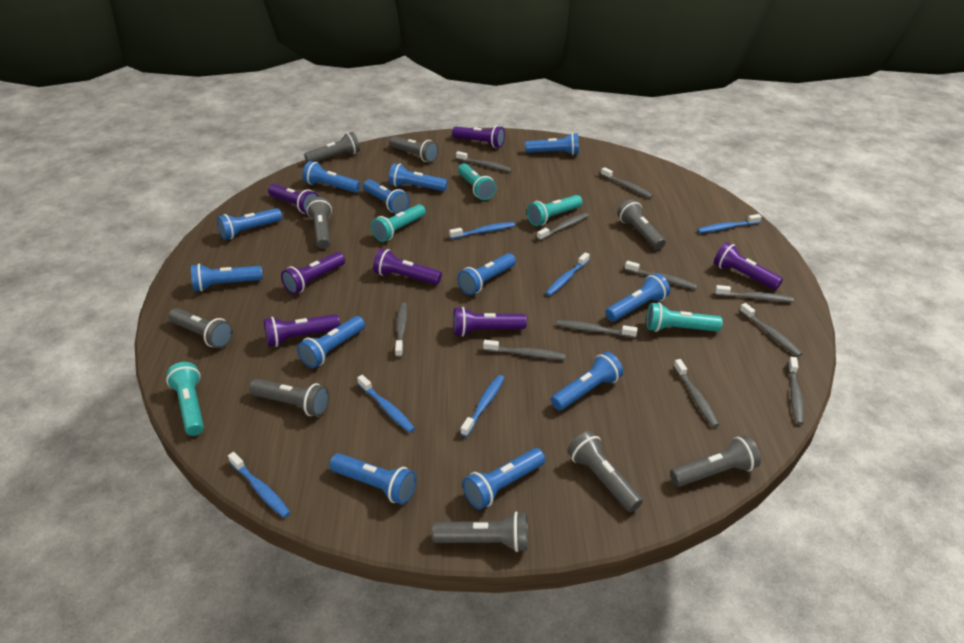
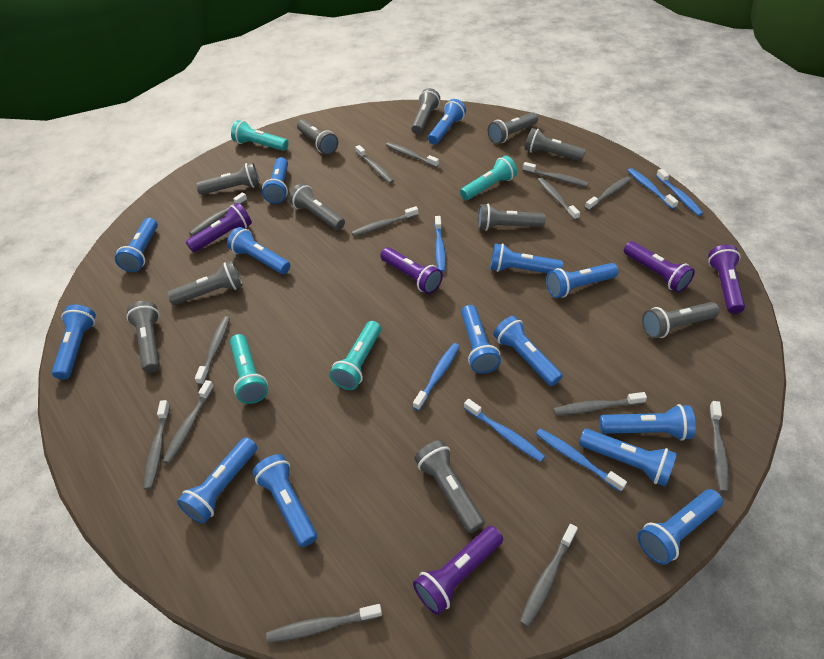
blue flashlight: 12 -> 14
grey flashlight: 9 -> 11
grey toothbrush: 11 -> 14
purple flashlight: 7 -> 5
turquoise flashlight: 5 -> 4

